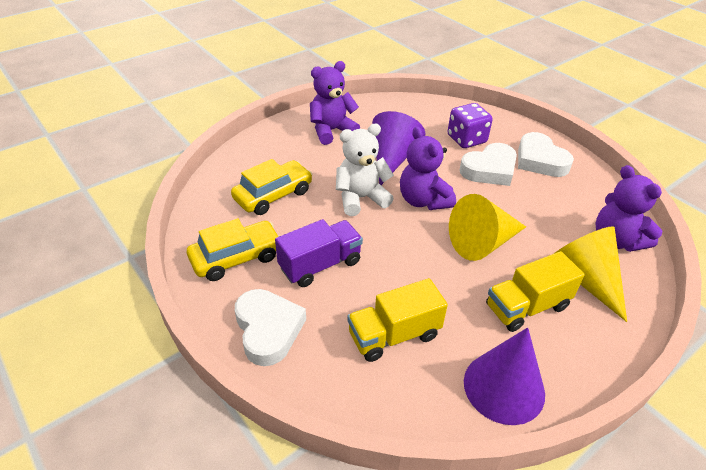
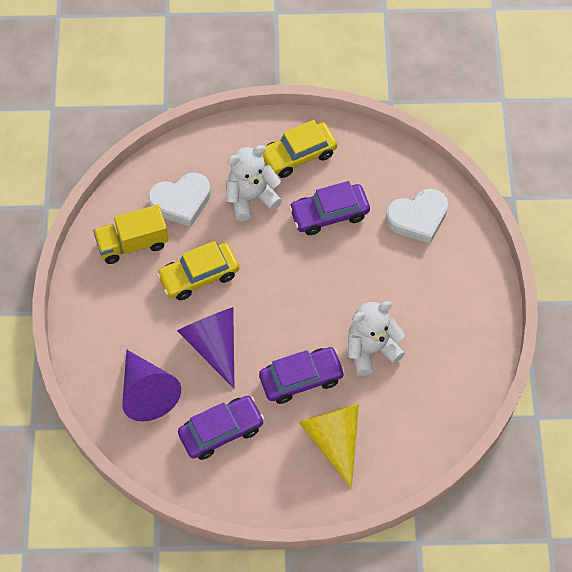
purple car: 0 -> 3
purple dice: 1 -> 0
purple teddy bear: 3 -> 0
purple truck: 1 -> 0
white heart: 3 -> 2
white teddy bear: 1 -> 2
yellow cone: 2 -> 1
yellow truck: 2 -> 1

